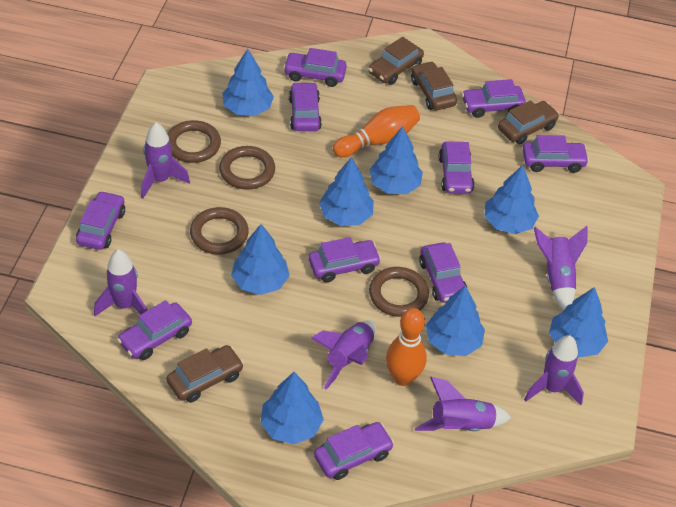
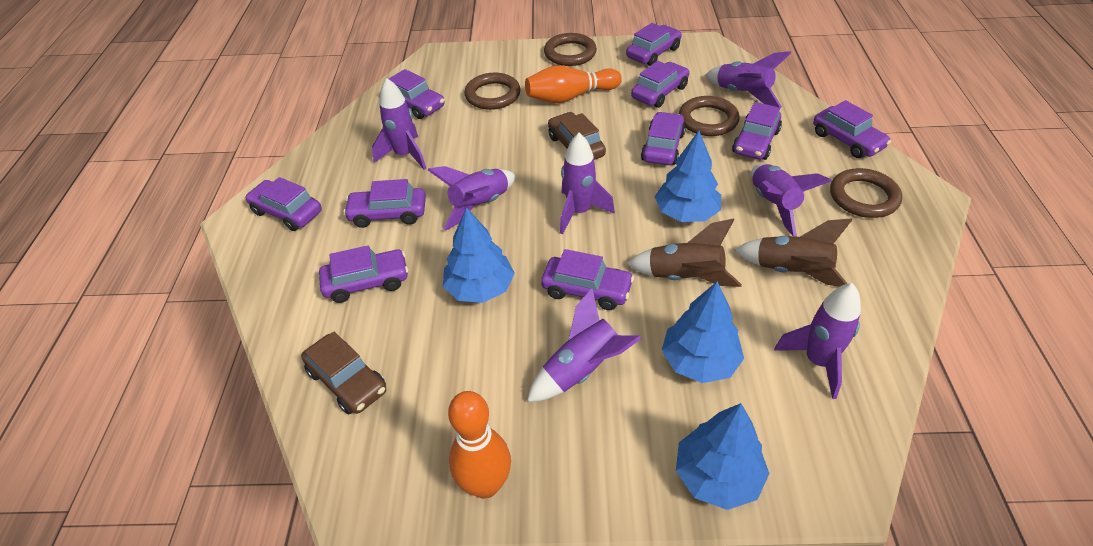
blue tree: 8 -> 4
brown car: 4 -> 2
brown rocket: 0 -> 2
purple rocket: 6 -> 7

